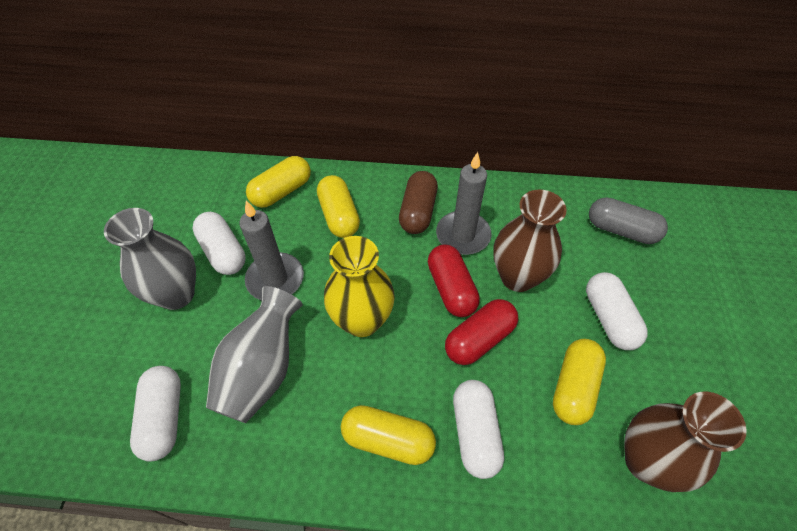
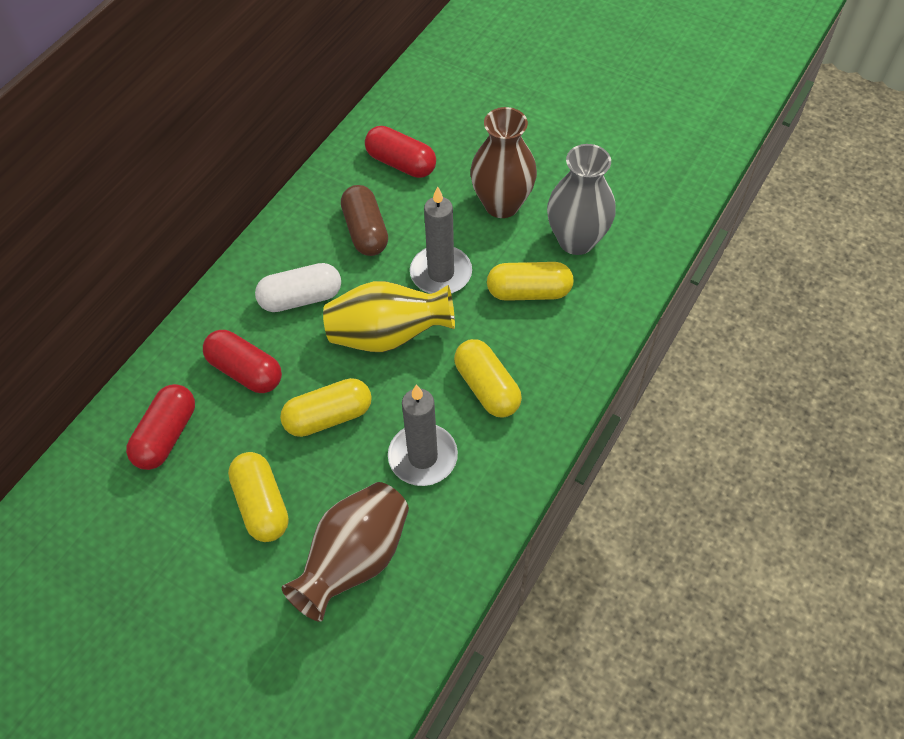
grey capsule: 1 -> 0
grey vase: 2 -> 1
red capsule: 2 -> 3
white capsule: 4 -> 1

